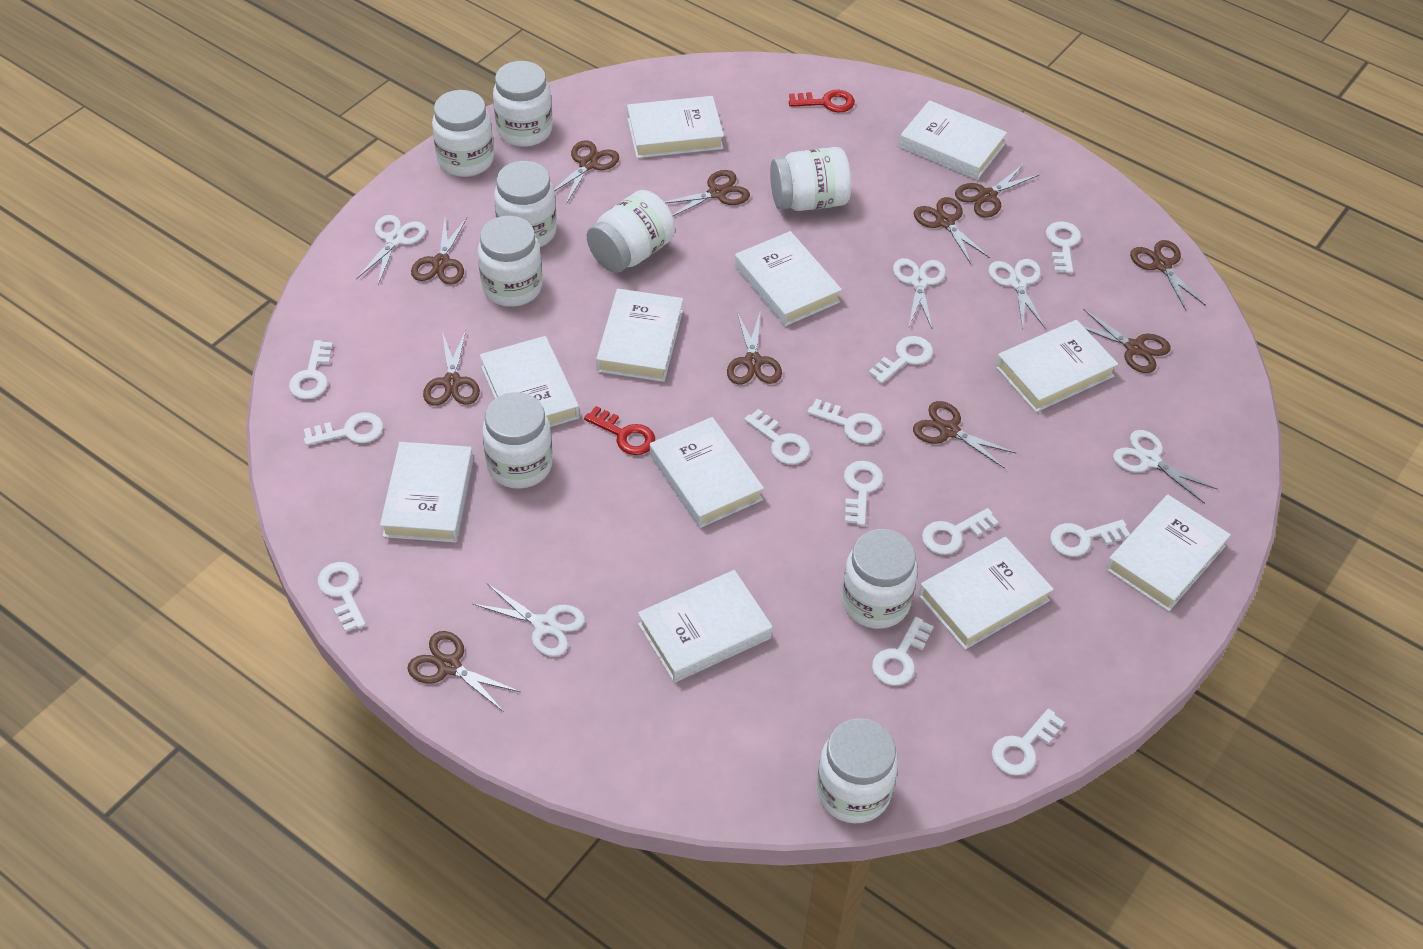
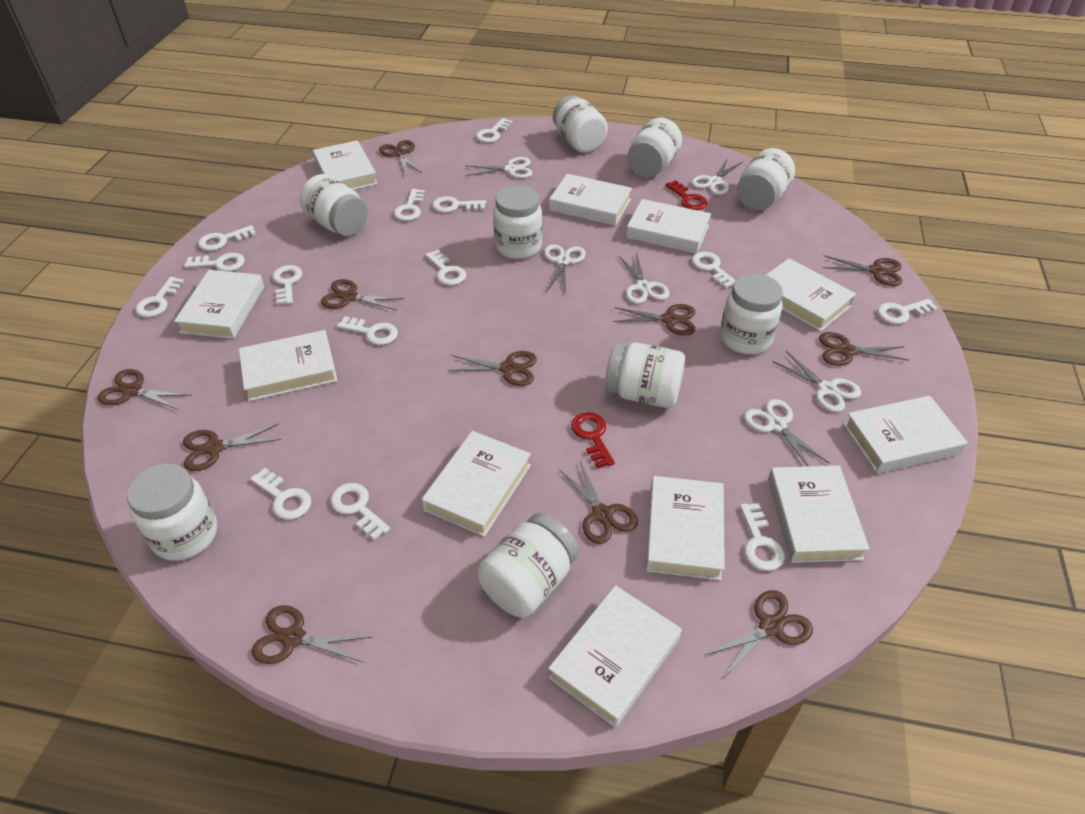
white key: 12 -> 14
white scissors: 5 -> 6

